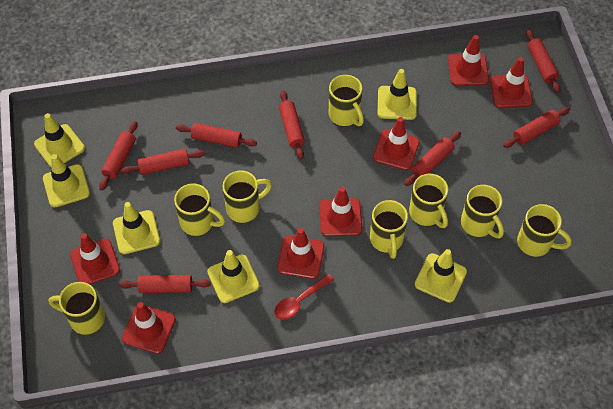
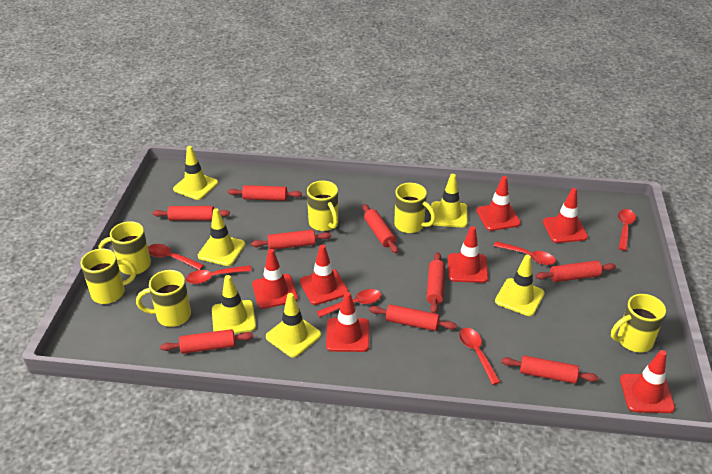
red rolling pin: 8 -> 9
red spoon: 1 -> 6
yellow mug: 8 -> 6

